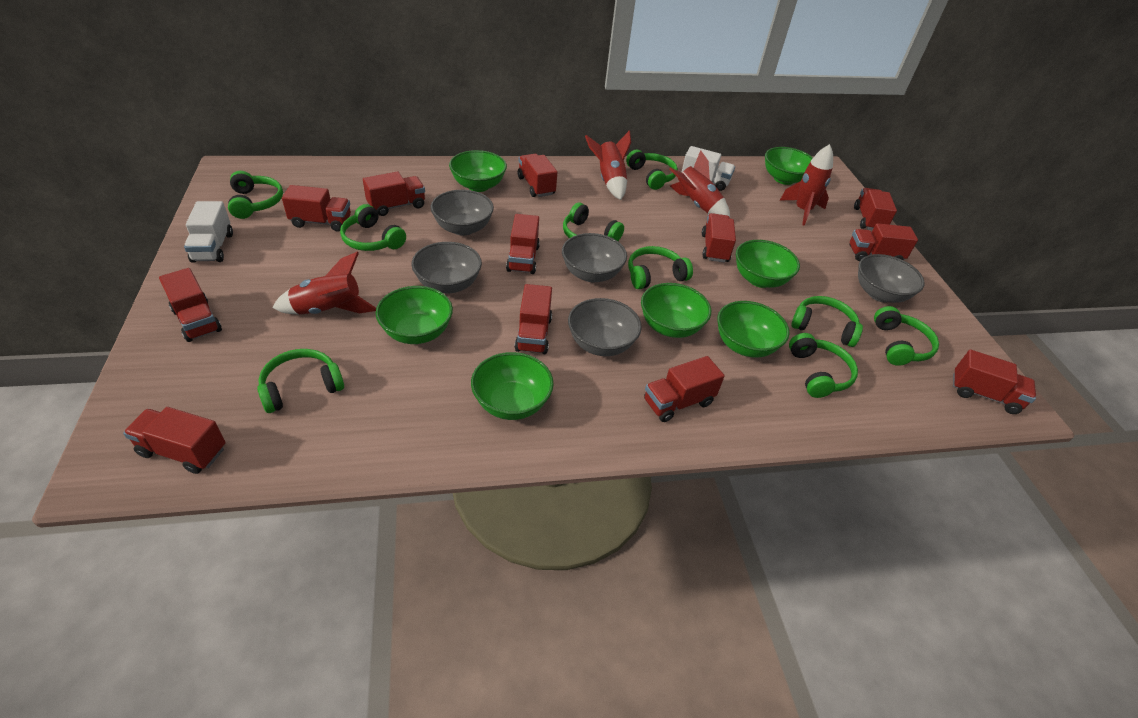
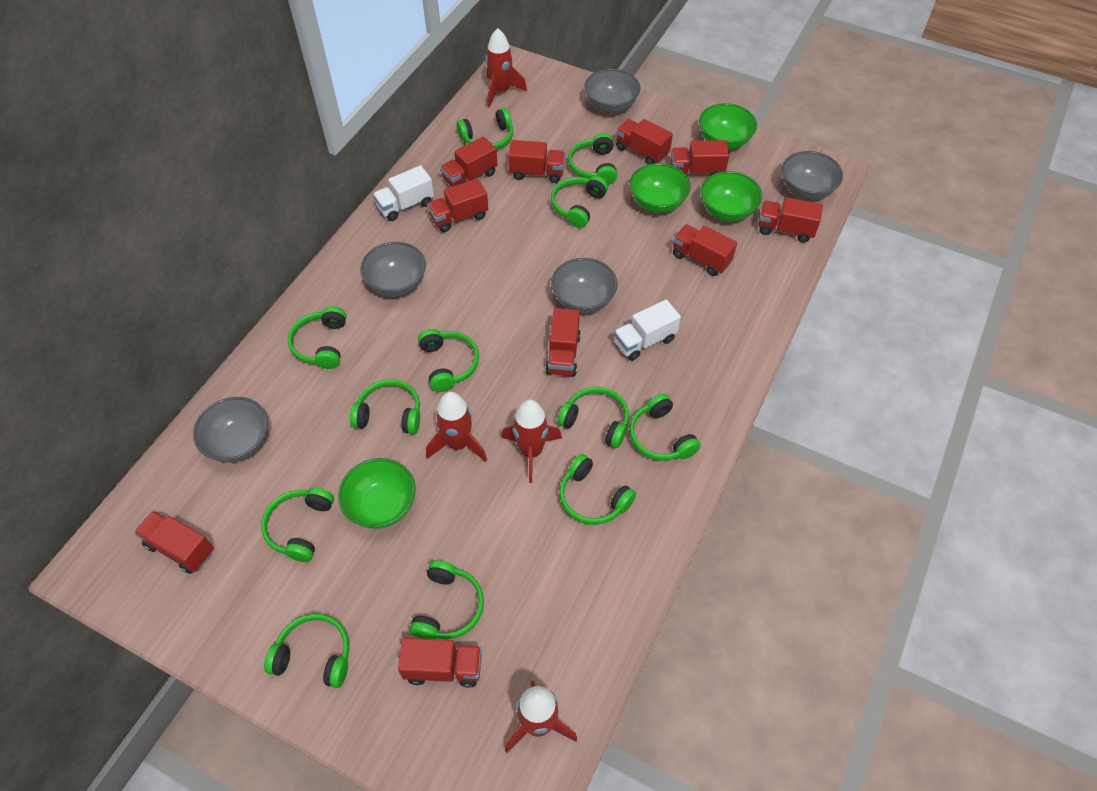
green bowl: 7 -> 4
green headphones: 9 -> 12
red truck: 12 -> 10

